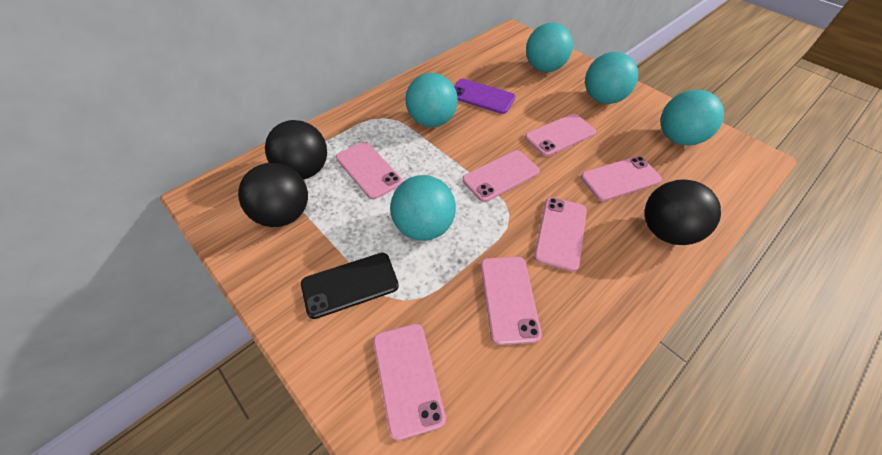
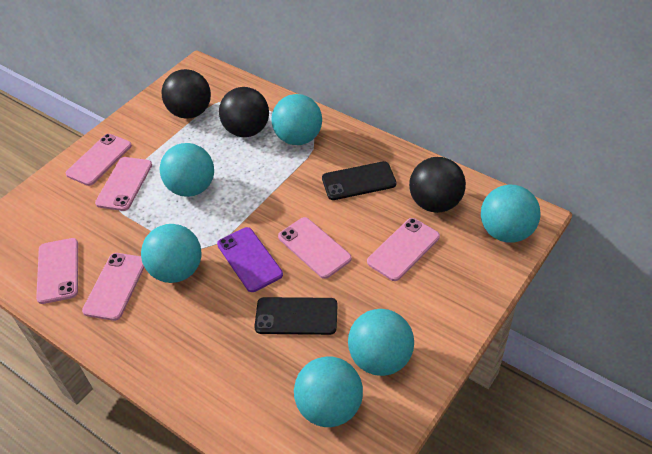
black phone: 1 -> 2
pink phone: 7 -> 6
turquoise ball: 5 -> 6

